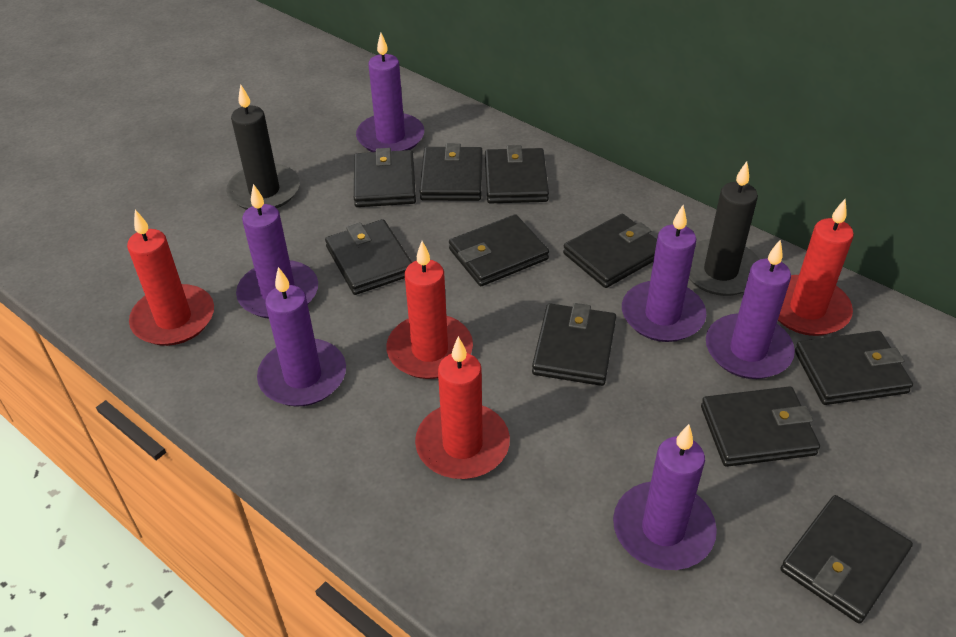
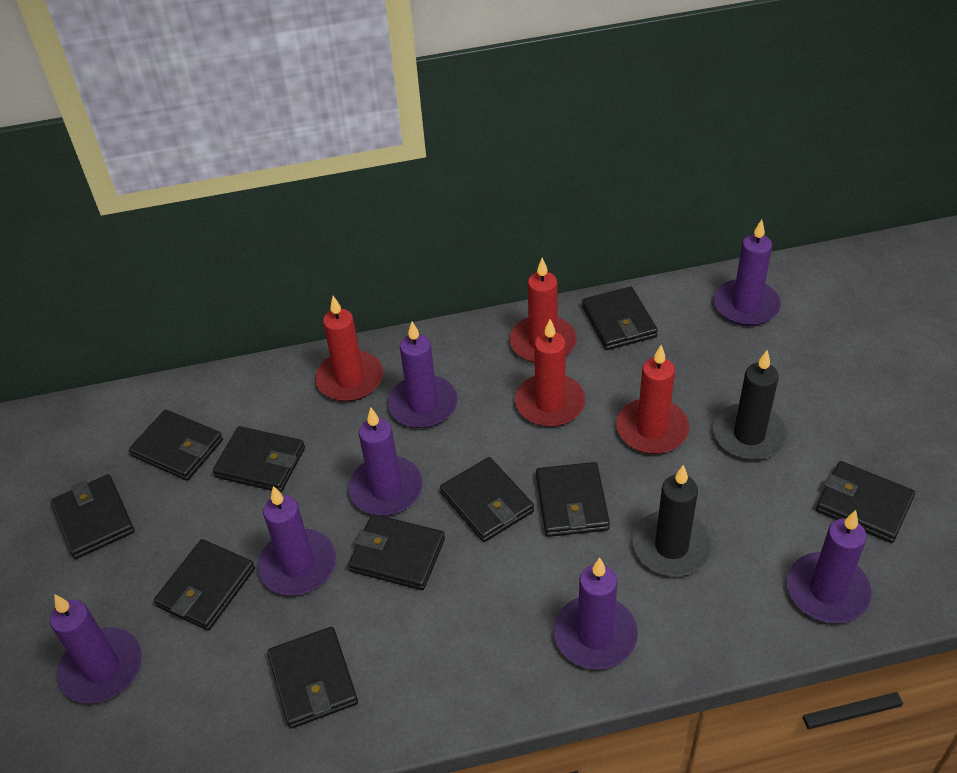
purple candle: 6 -> 7

